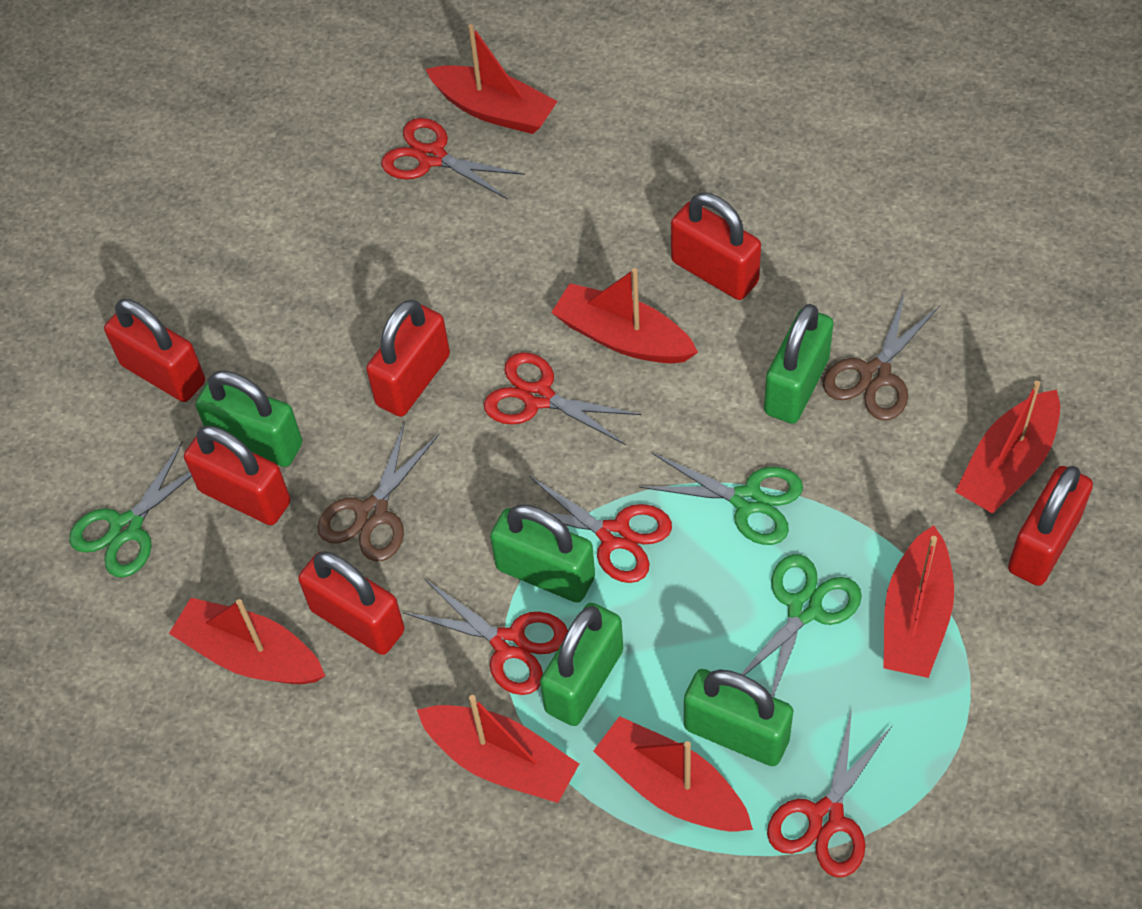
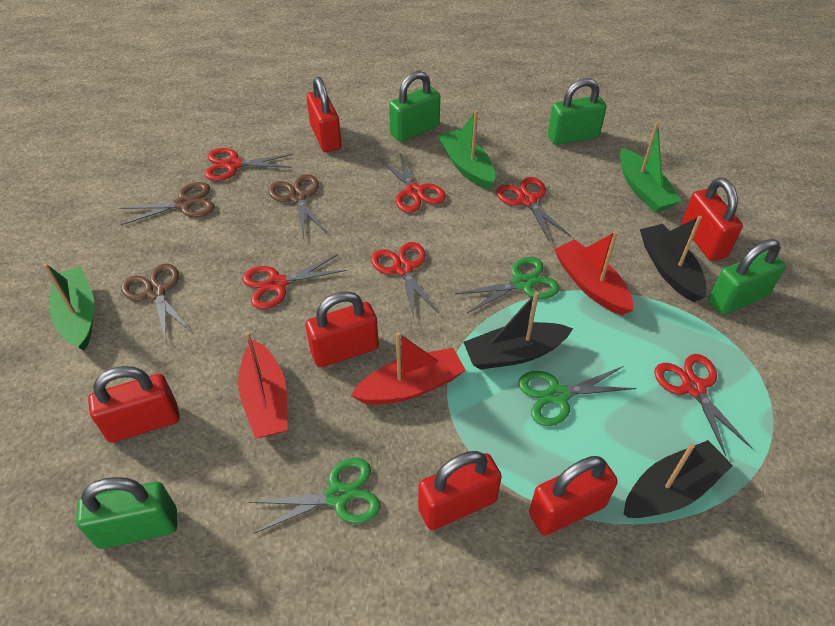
black boat: 0 -> 3
brown scissors: 2 -> 3
green boat: 0 -> 3
green padlock: 5 -> 4
red boat: 7 -> 3
red scissors: 5 -> 6

